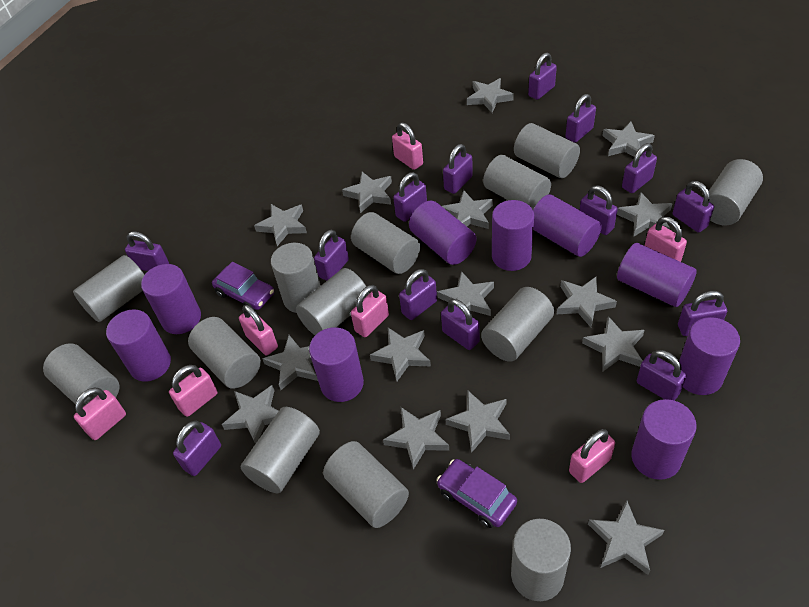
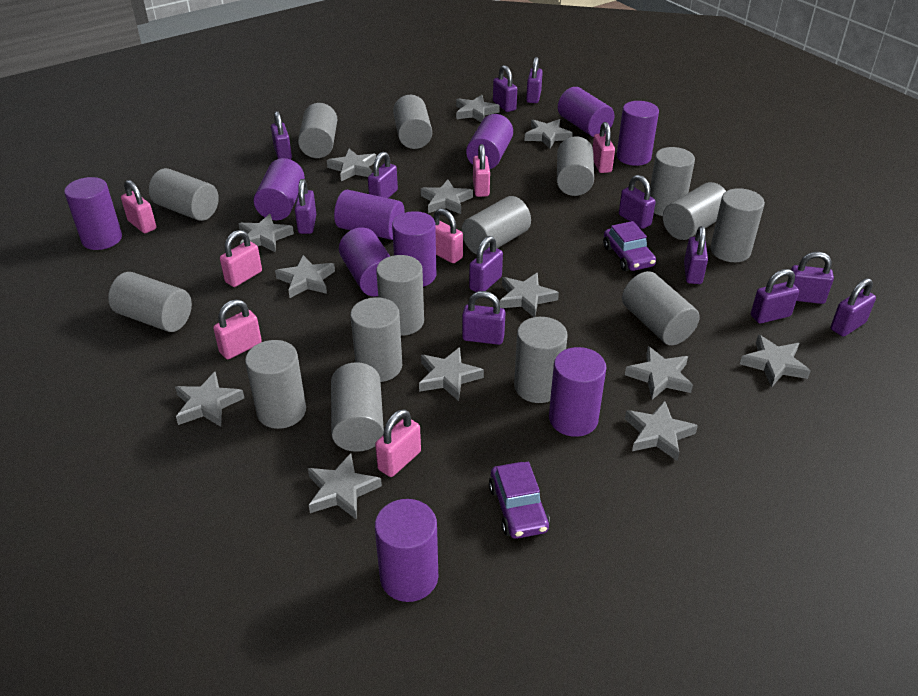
grey cylinder: 13 -> 15
grey star: 15 -> 13
purple cylinder: 9 -> 10
purple padlock: 14 -> 12

